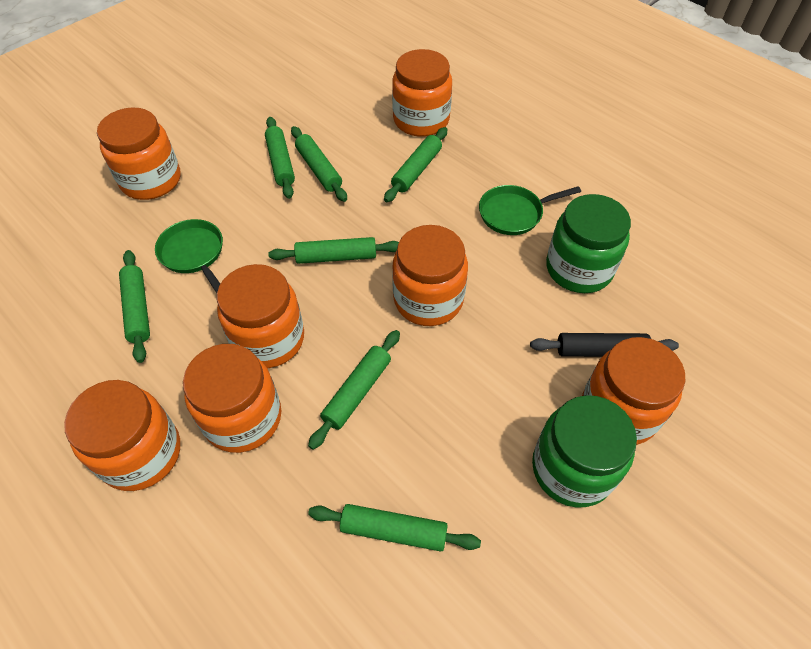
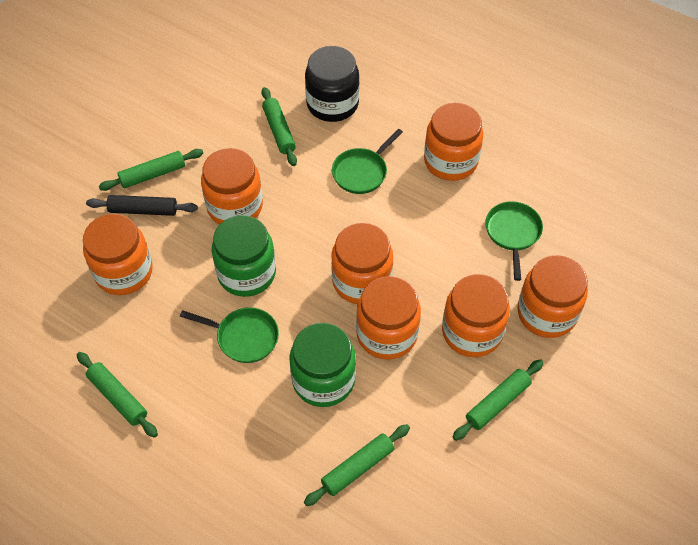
black jar: 0 -> 1
green pan: 2 -> 3
green rolling pin: 7 -> 5

